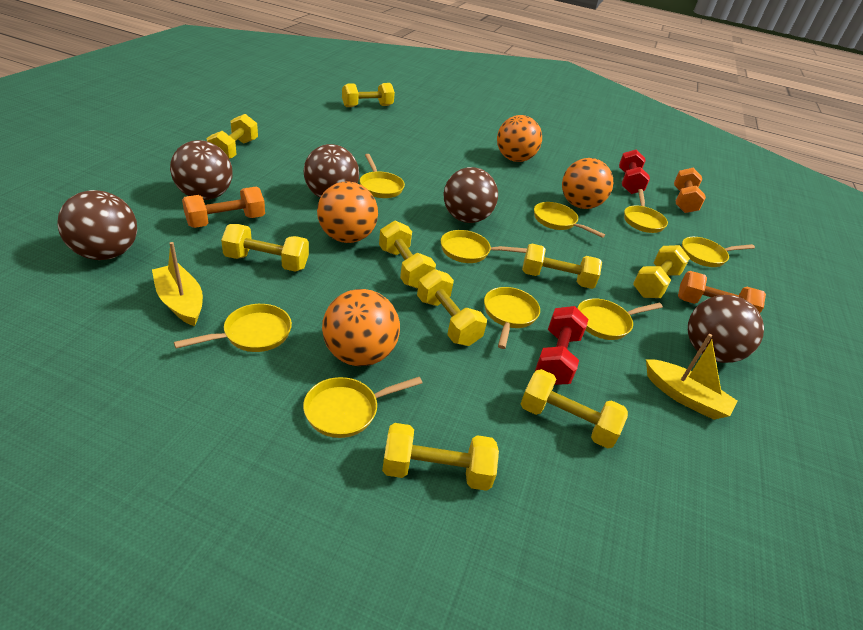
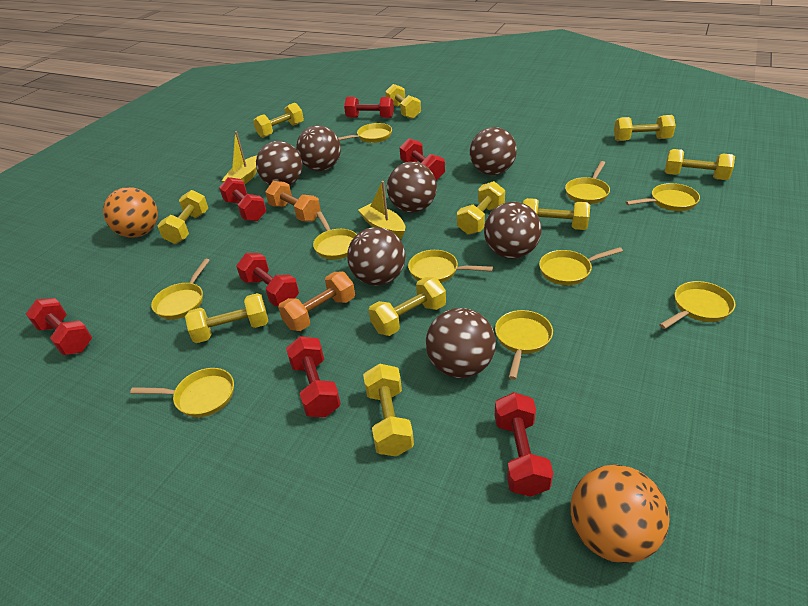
brown ball: 5 -> 7
orange ball: 4 -> 2
orange dumbbell: 3 -> 2
red dumbbell: 2 -> 7
yellow dumbbell: 9 -> 10
yellow pan: 9 -> 10

